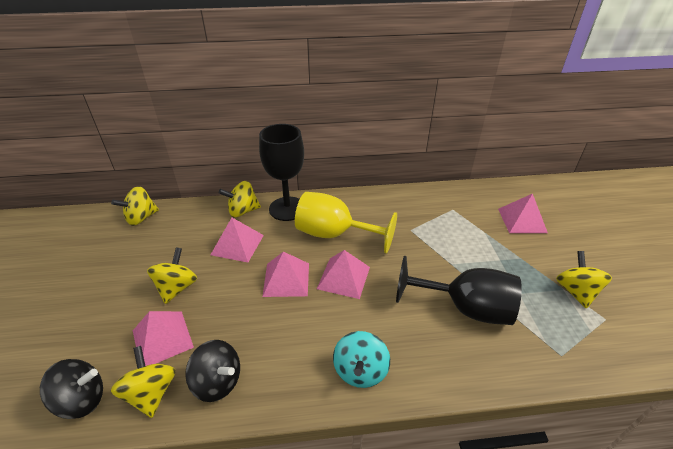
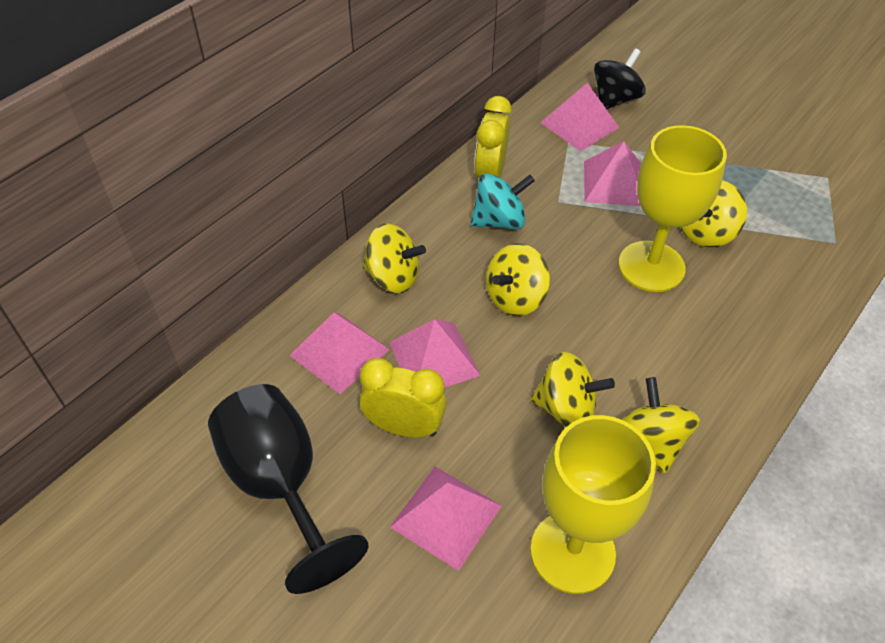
black goblet: 2 -> 1
black spinning top: 2 -> 1
yellow clock: 0 -> 2
yellow goblet: 1 -> 2

